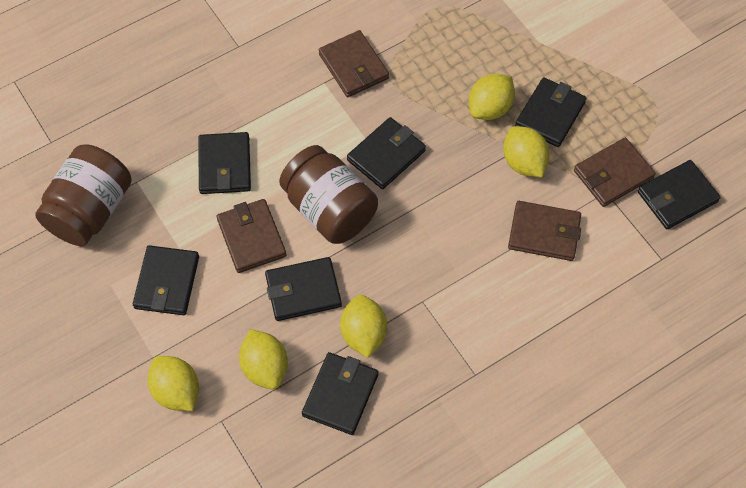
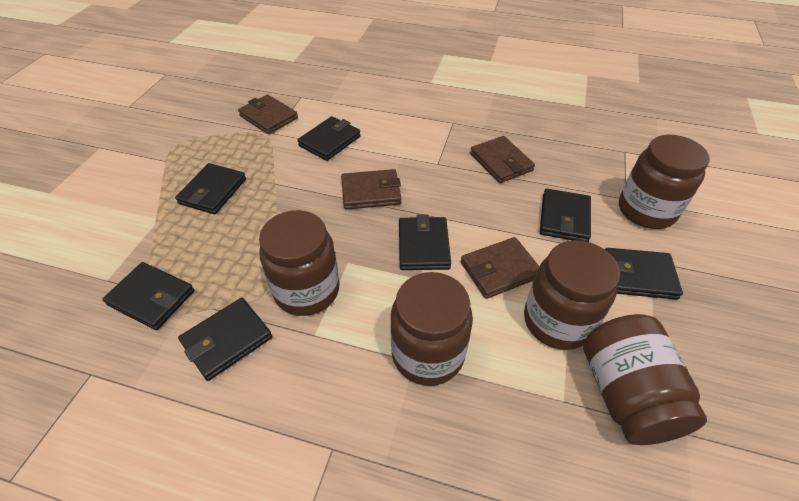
brown jar: 2 -> 5
yellow lemon: 5 -> 0

